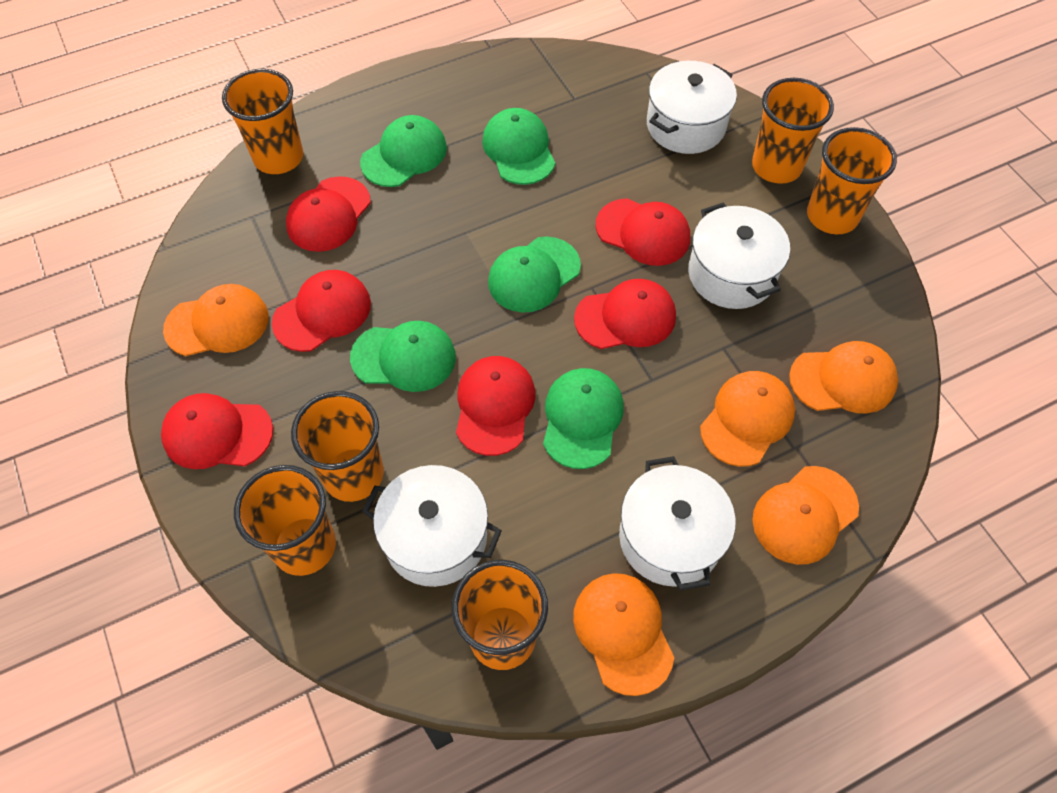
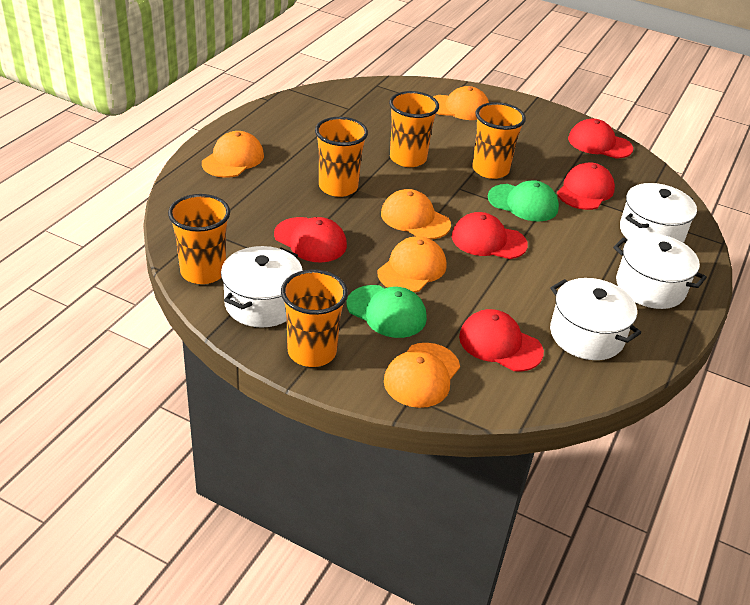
green cap: 5 -> 2
orange cup: 6 -> 5
red cap: 6 -> 5

